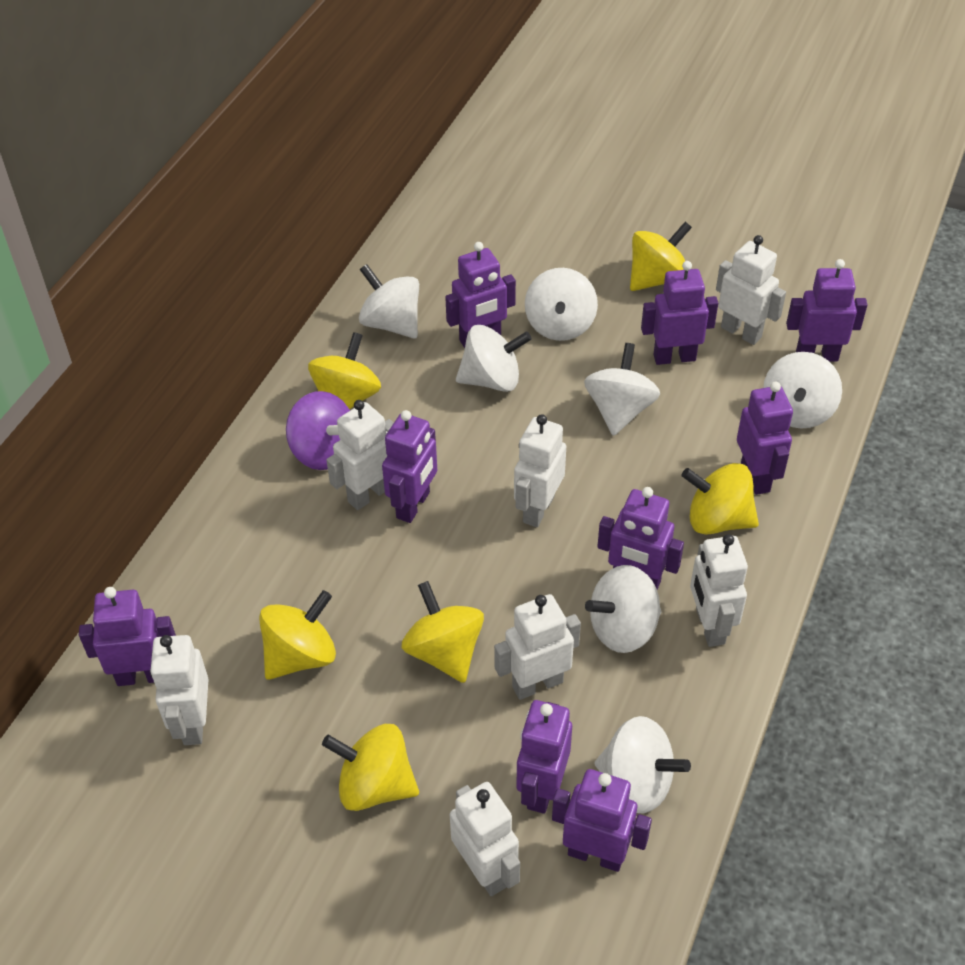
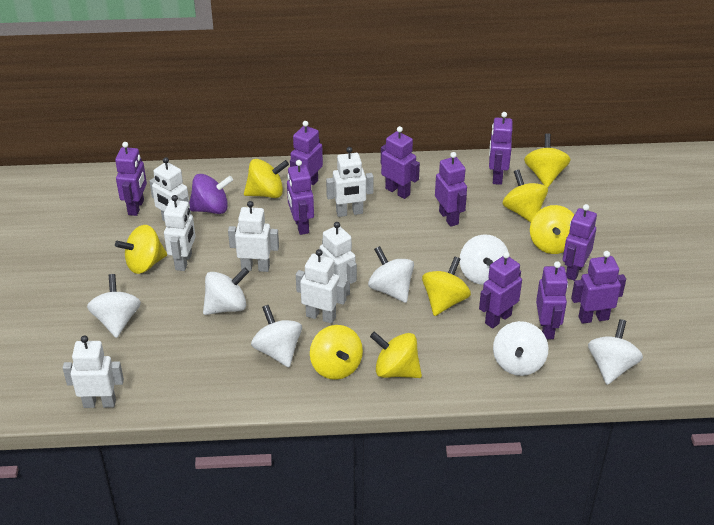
purple robot: 9 -> 10
yellow spinning top: 6 -> 8

